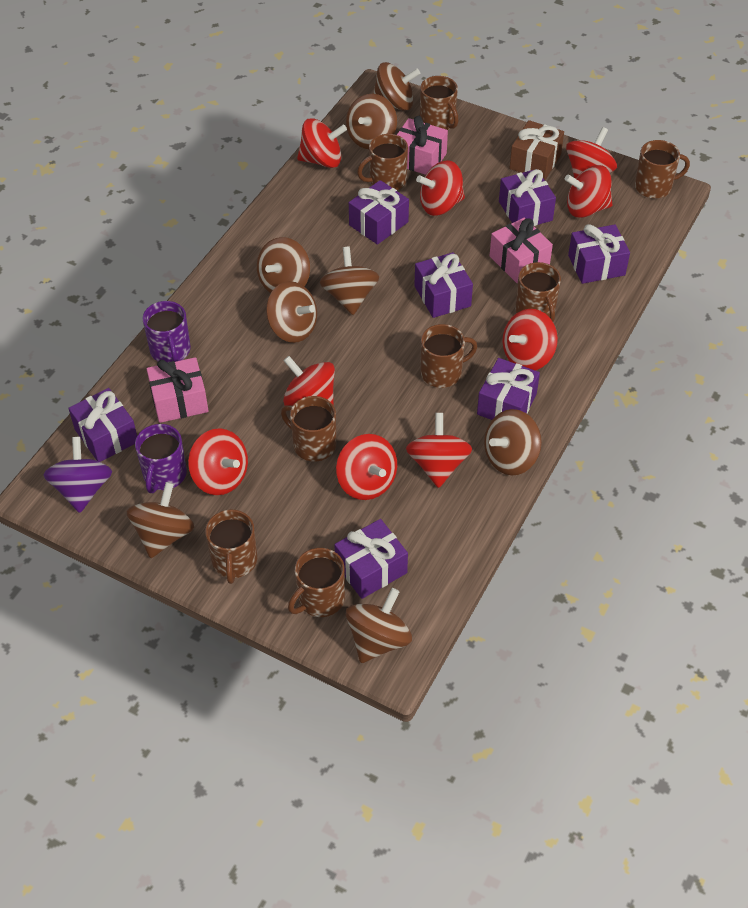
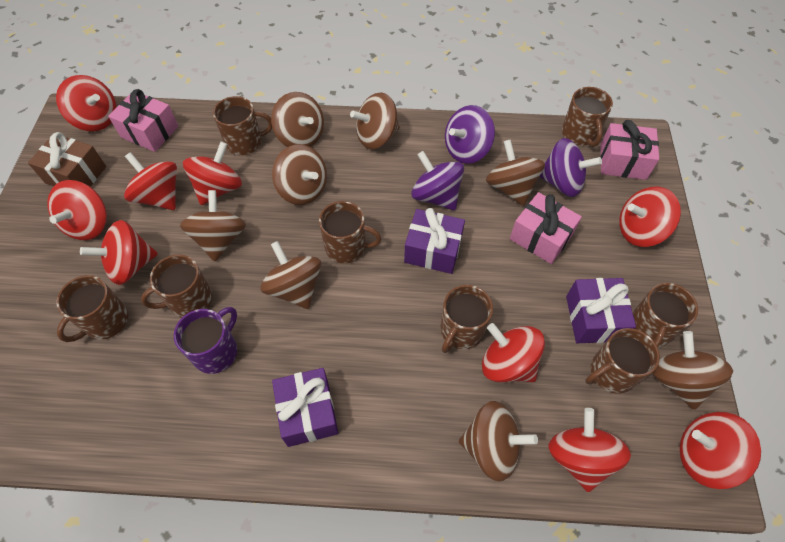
purple gift: 7 -> 3
purple mug: 2 -> 1
purple spinning top: 1 -> 3

